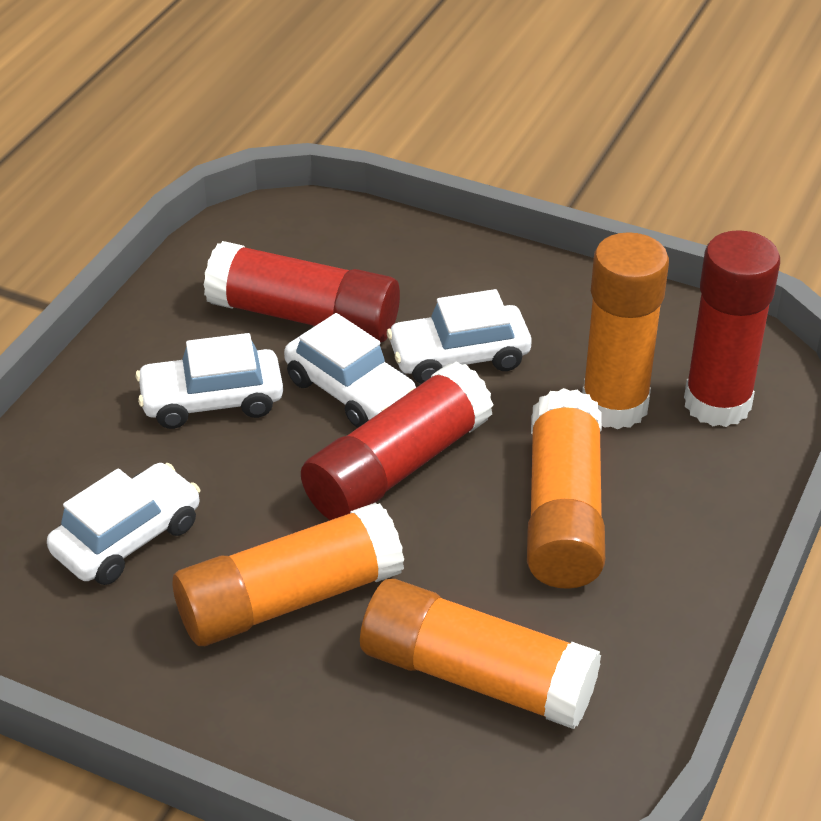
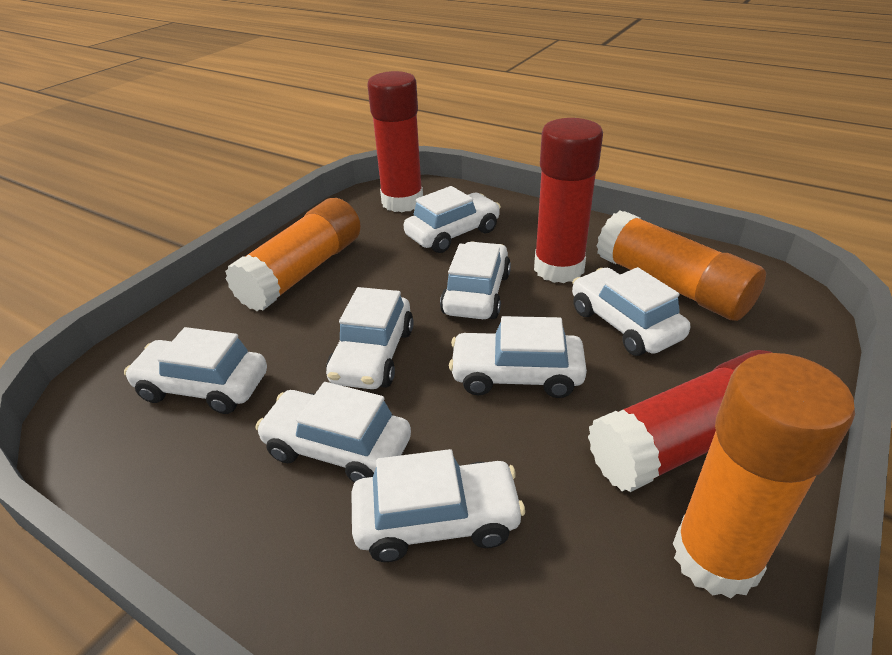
orange glue stick: 4 -> 3
white car: 4 -> 8

